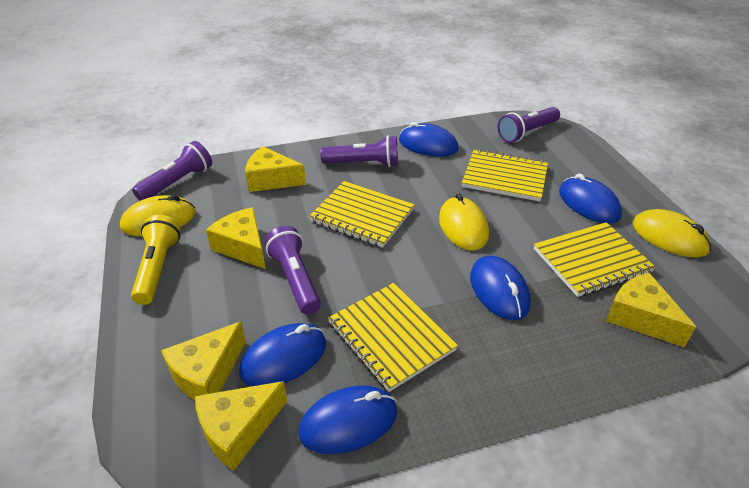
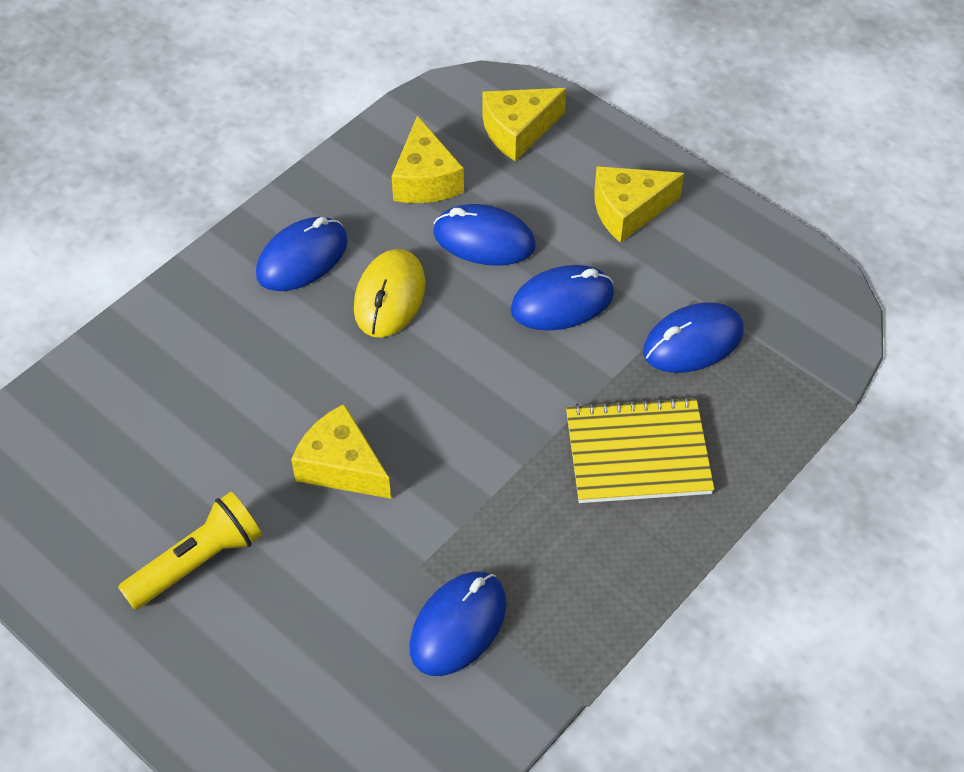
purple flashlight: 4 -> 0
yellow cheese: 5 -> 4
yellow mouse: 3 -> 1
yellow notebook: 4 -> 1

